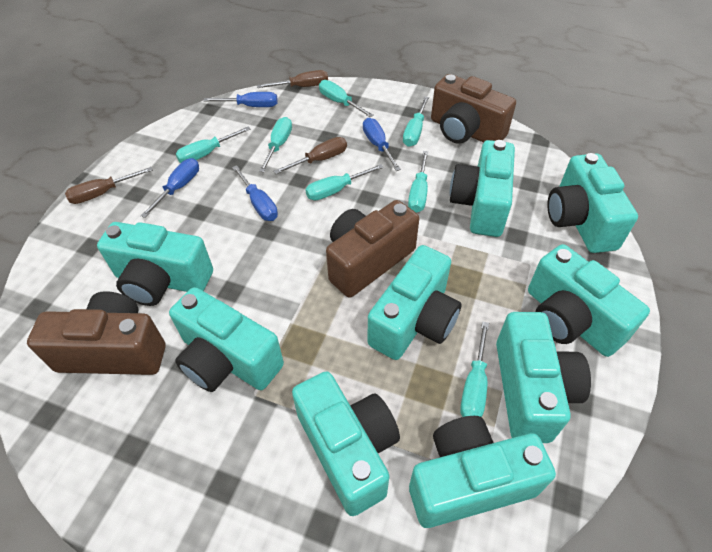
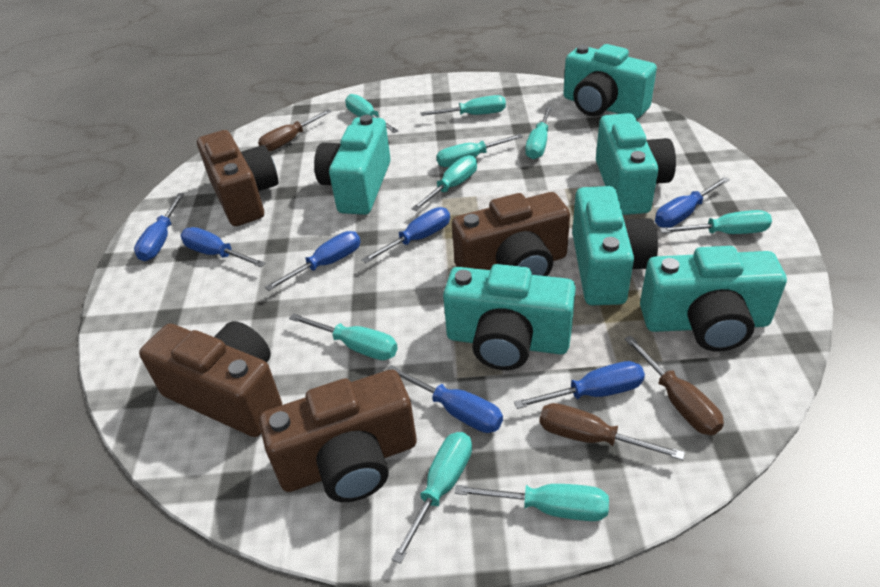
blue screwdriver: 4 -> 7
brown camera: 3 -> 4
turquoise camera: 9 -> 6
turquoise screwdriver: 7 -> 9

